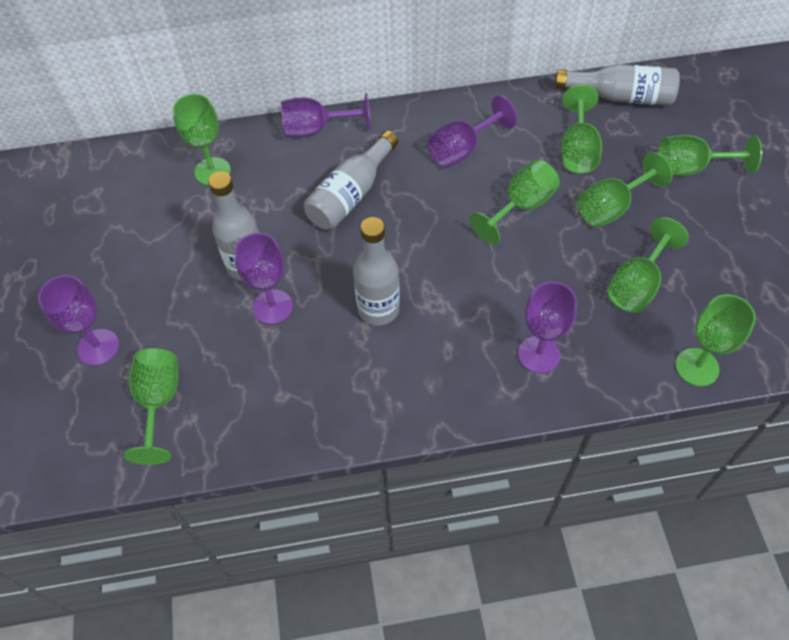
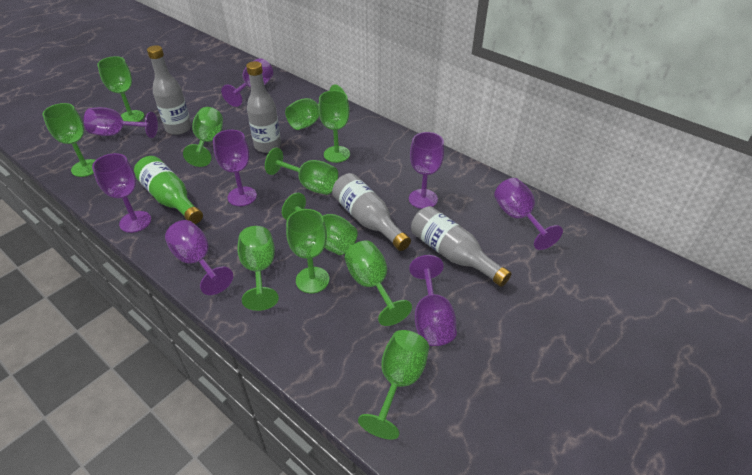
green bottle: 0 -> 1
green goblet: 8 -> 11
purple goblet: 5 -> 8

